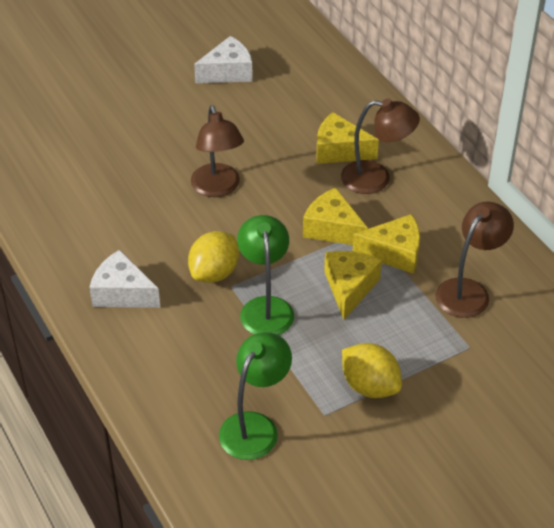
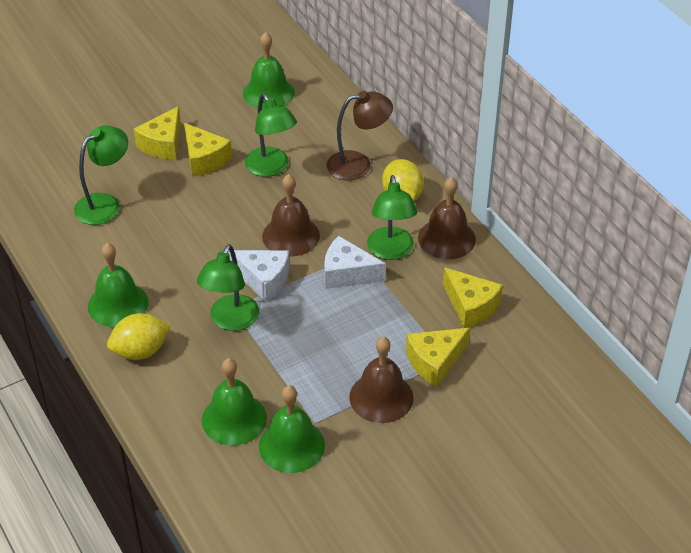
brown bell: 0 -> 3
brown lamp: 3 -> 1
green bell: 0 -> 4
green lamp: 2 -> 4

